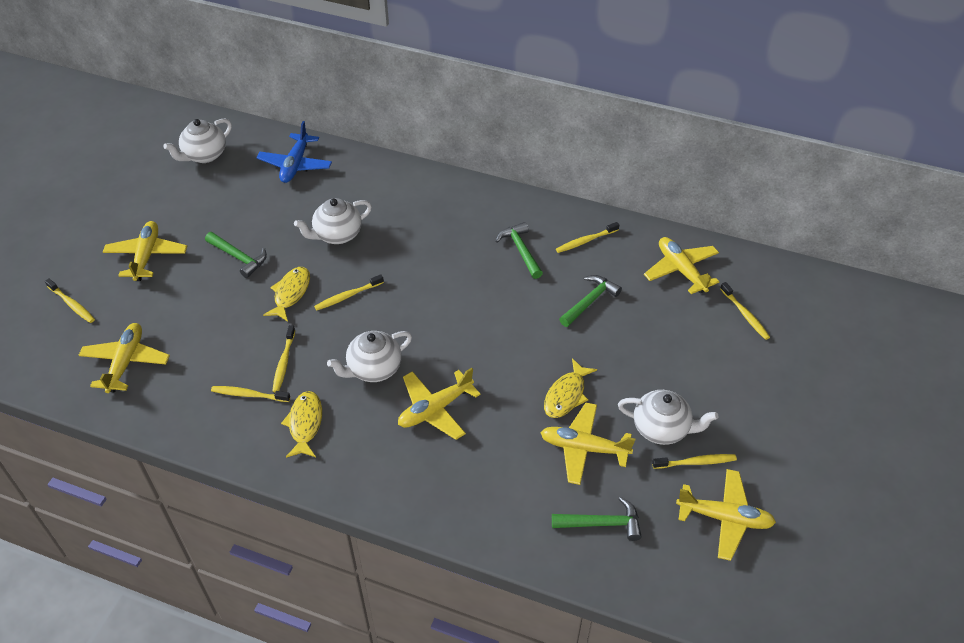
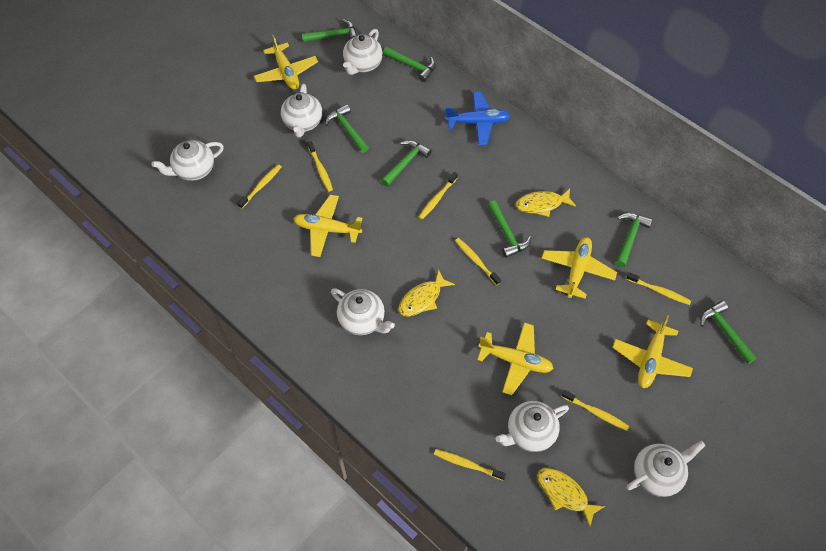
green hammer: 4 -> 7
white teapot: 4 -> 6
yellow plane: 6 -> 5

